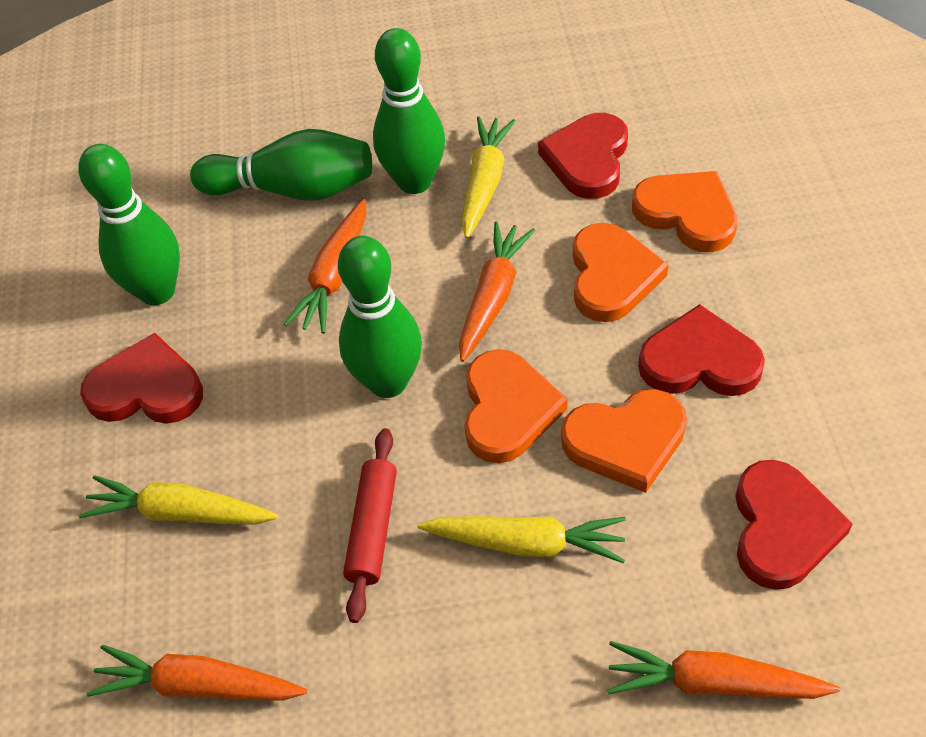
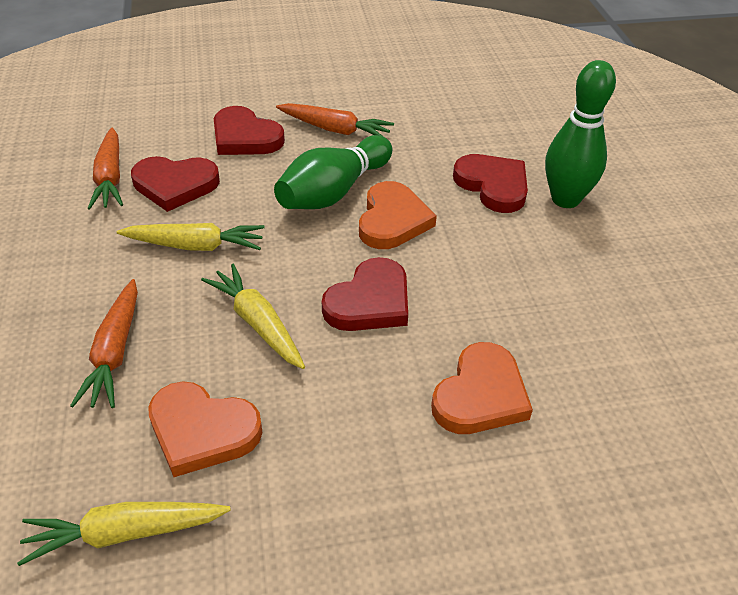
green bowling pin: 4 -> 2
orange carrot: 4 -> 3
orange heart: 4 -> 3
red rolling pin: 1 -> 0

